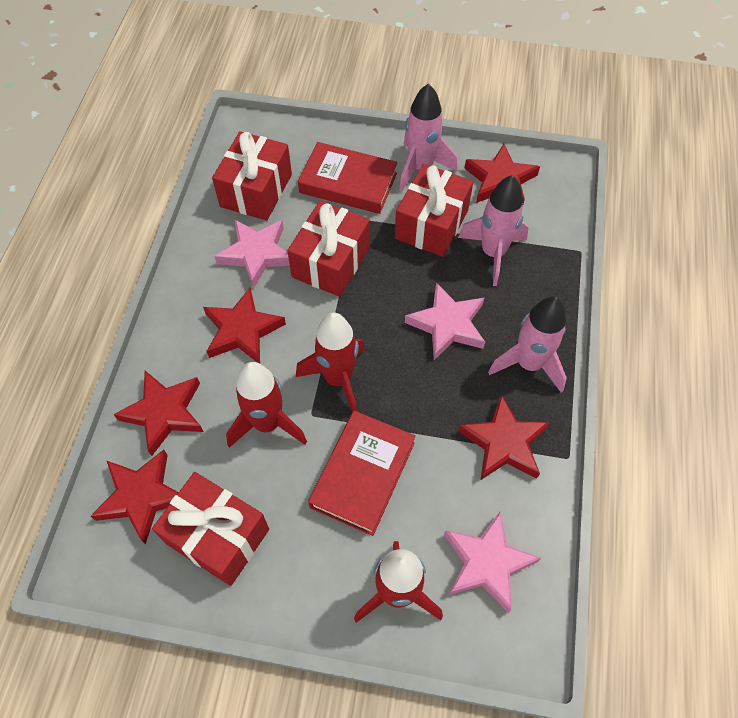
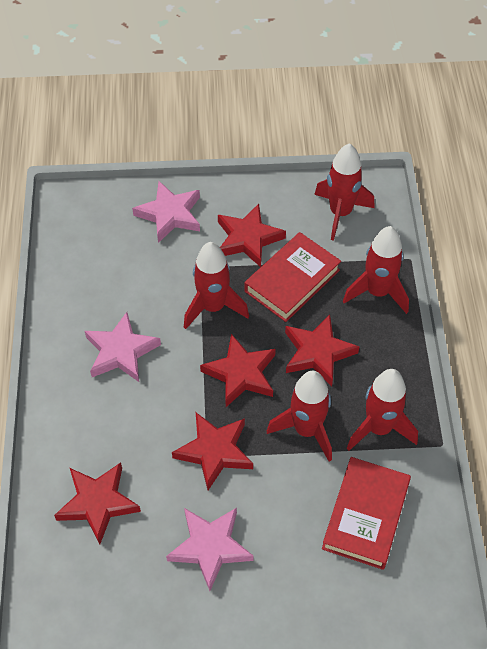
pink rocket: 3 -> 0
red gift: 4 -> 0
red rocket: 3 -> 5

